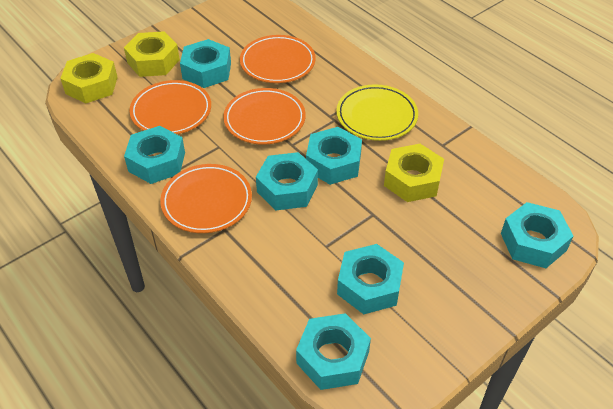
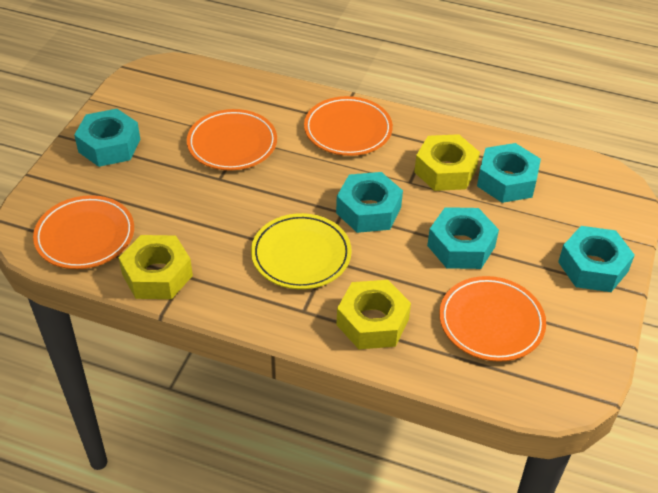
turquoise nut: 7 -> 5

